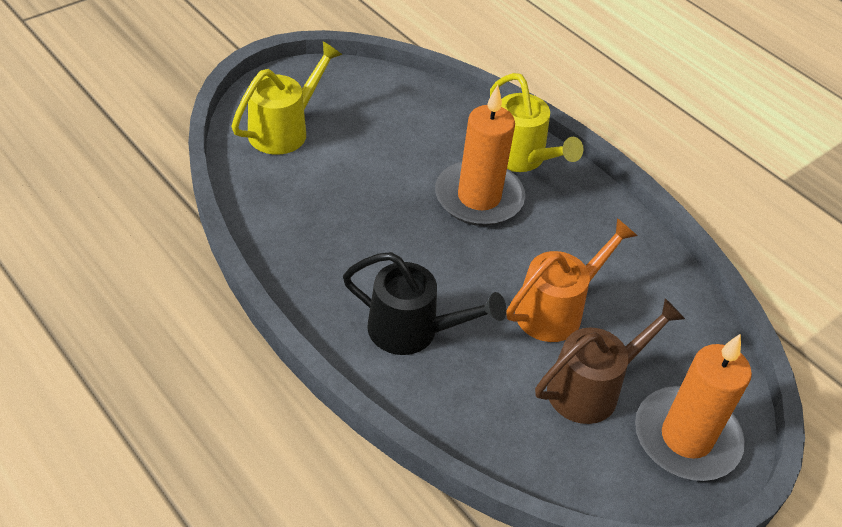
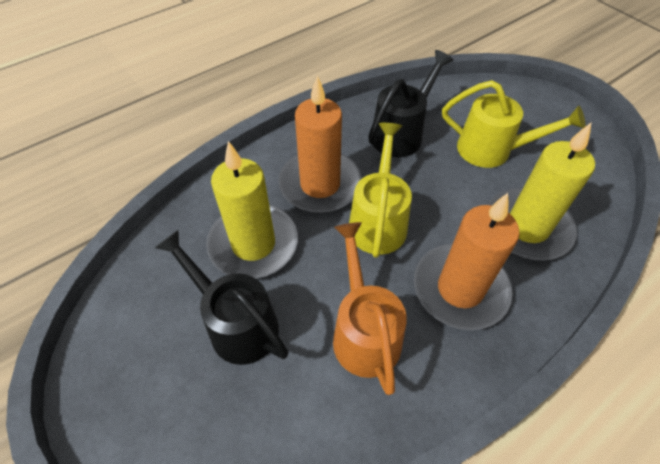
black watering can: 1 -> 2
brown watering can: 1 -> 0
yellow candle: 0 -> 2

